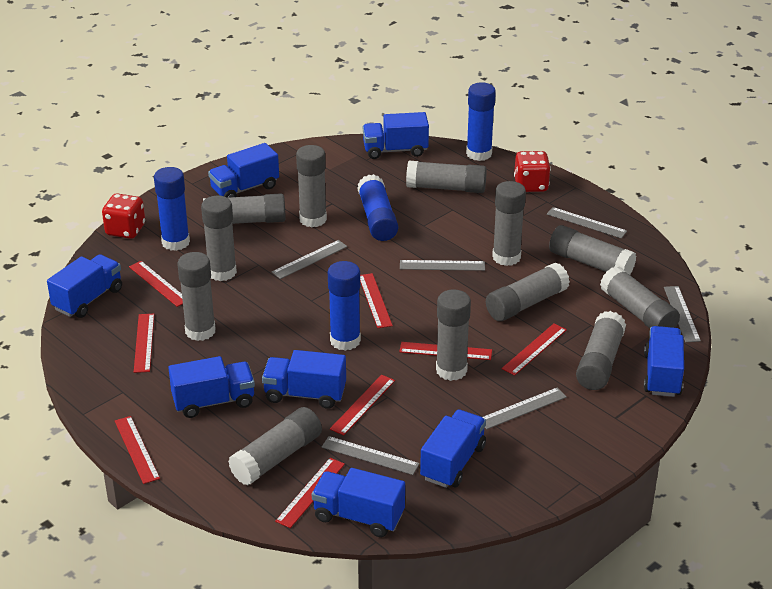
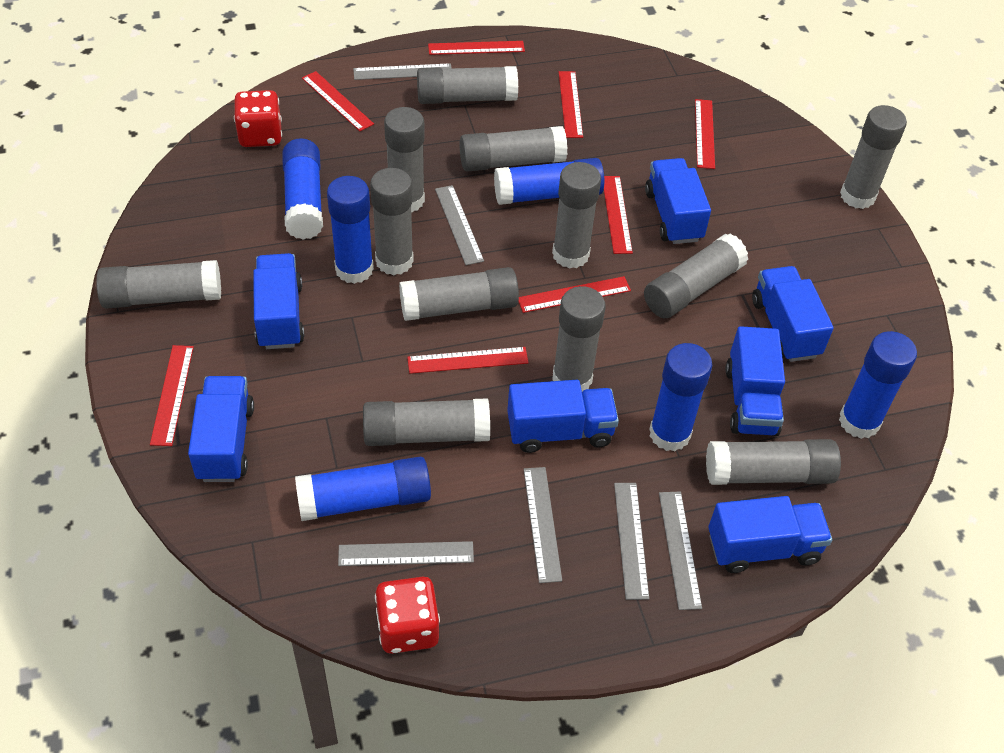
blue glue stick: 4 -> 6
blue truck: 8 -> 7

